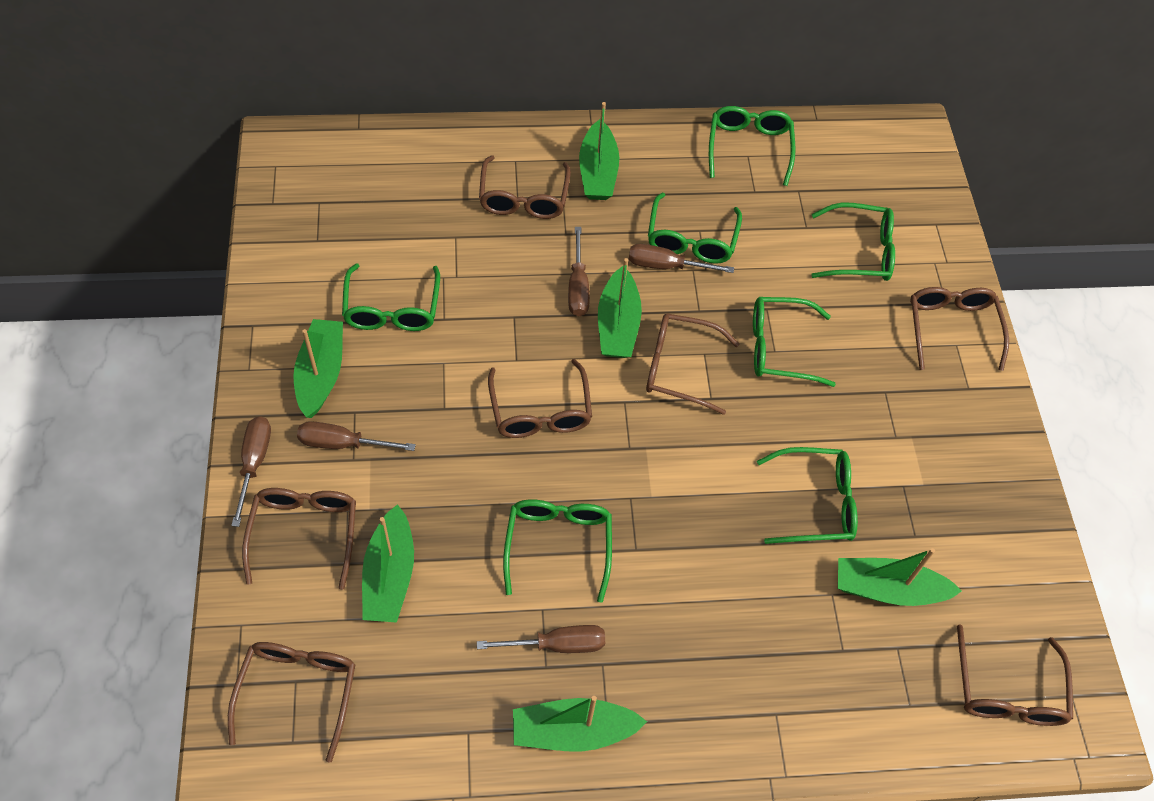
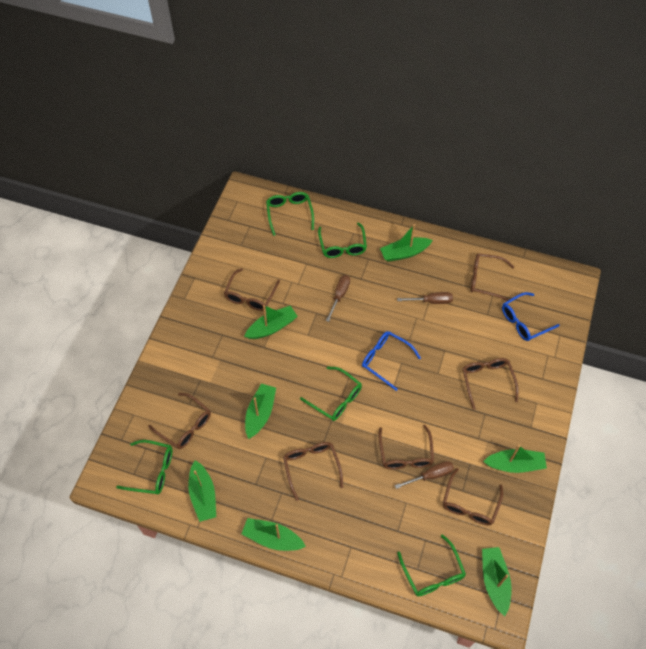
blue glasses: 0 -> 2
brown screwdriver: 5 -> 3
green boat: 6 -> 7
green glasses: 7 -> 5

